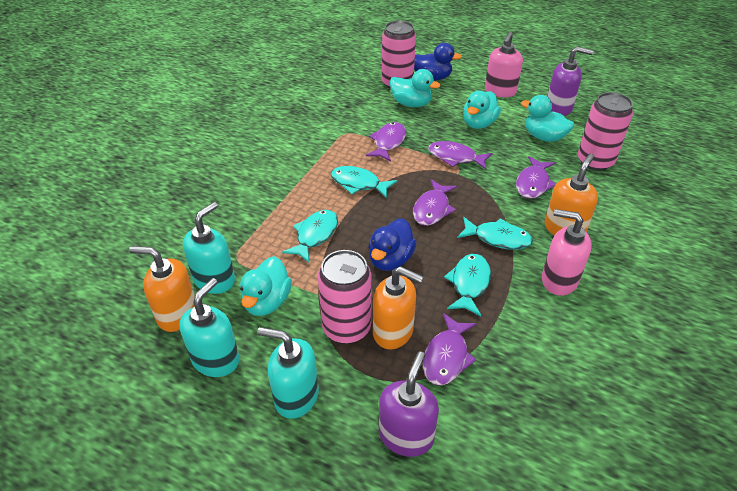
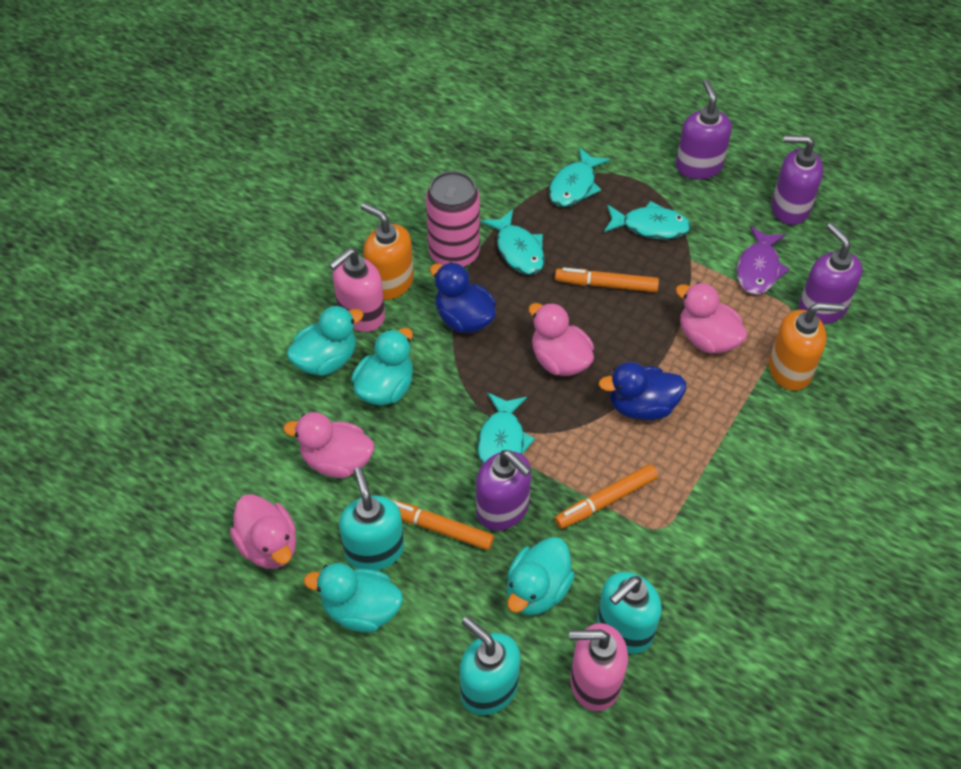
orange marker: 0 -> 3
orange soap dispenser: 3 -> 2
pink can: 3 -> 1
pink duck: 0 -> 4
purple fish: 5 -> 1
purple soap dispenser: 2 -> 4

